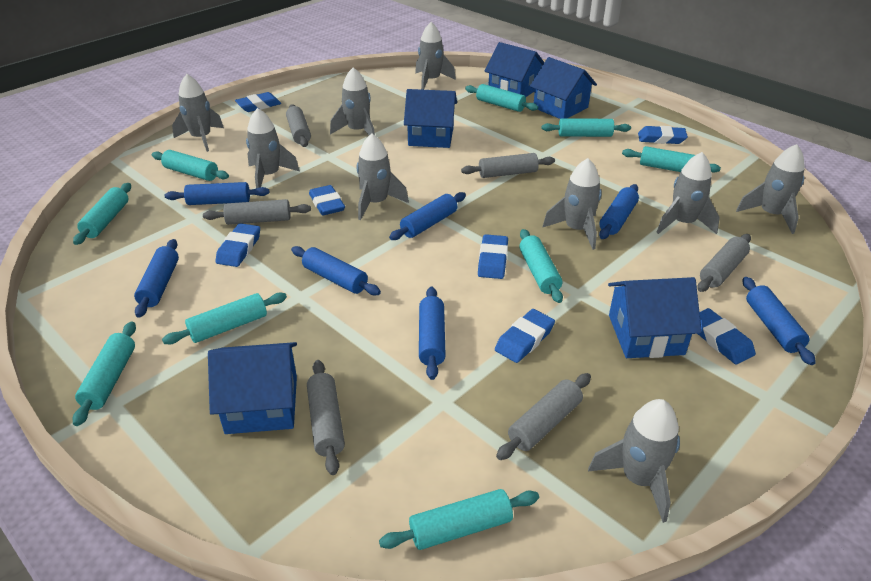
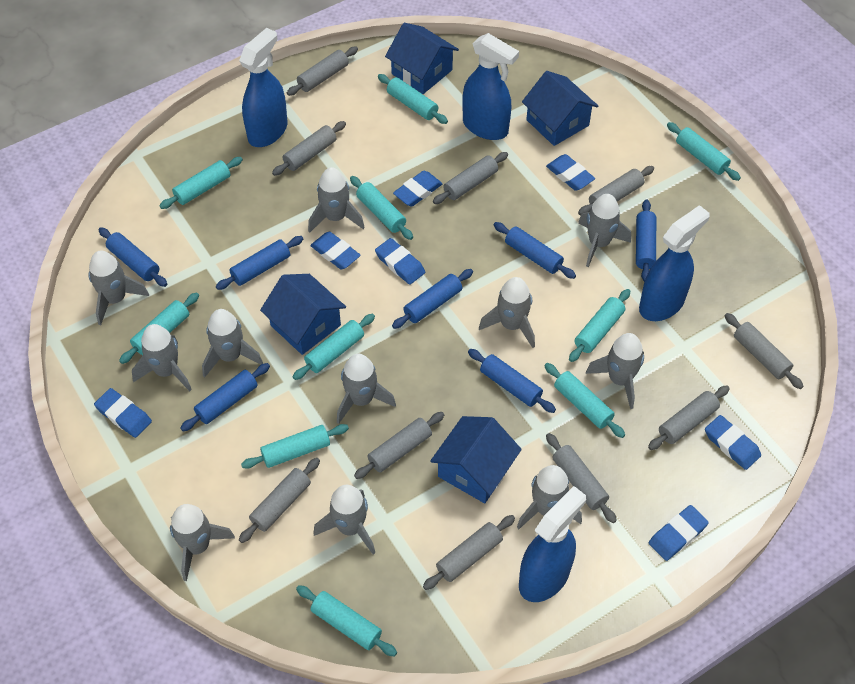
blue house: 5 -> 4
blue spray bottle: 0 -> 4
grey rocket: 9 -> 11
grey rolling pin: 6 -> 10
turquoise rolling pin: 9 -> 10

